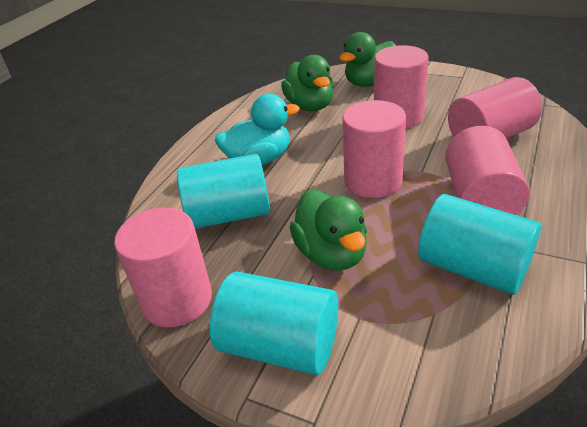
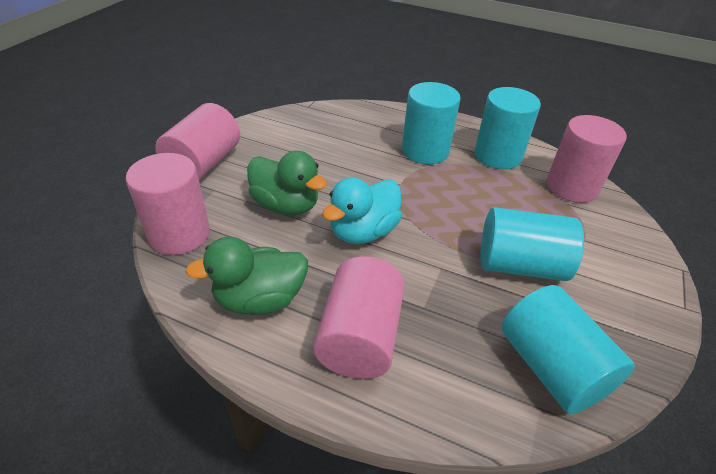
green duck: 3 -> 2
pink cylinder: 5 -> 4
turquoise cylinder: 3 -> 4

